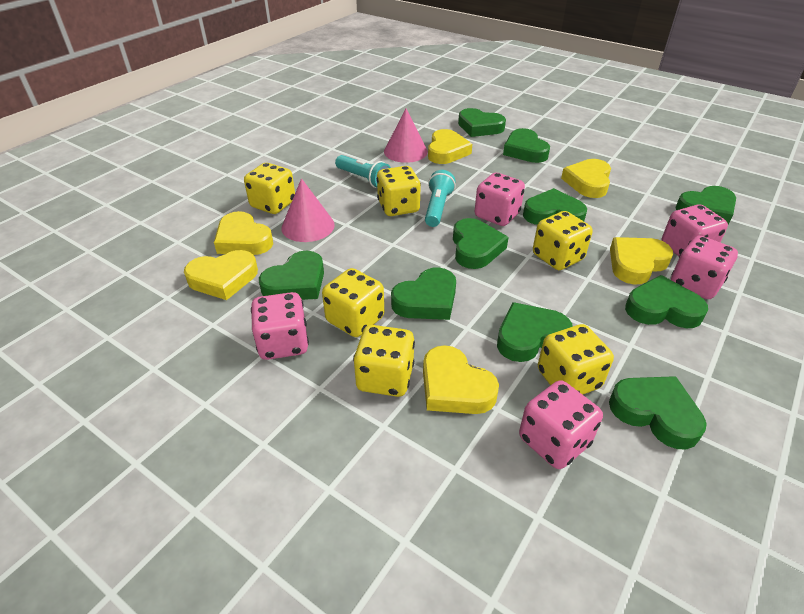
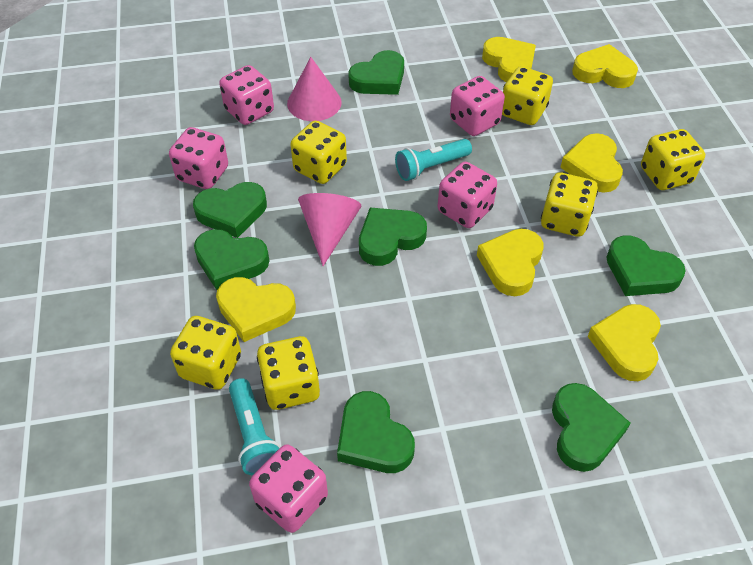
green heart: 10 -> 7

